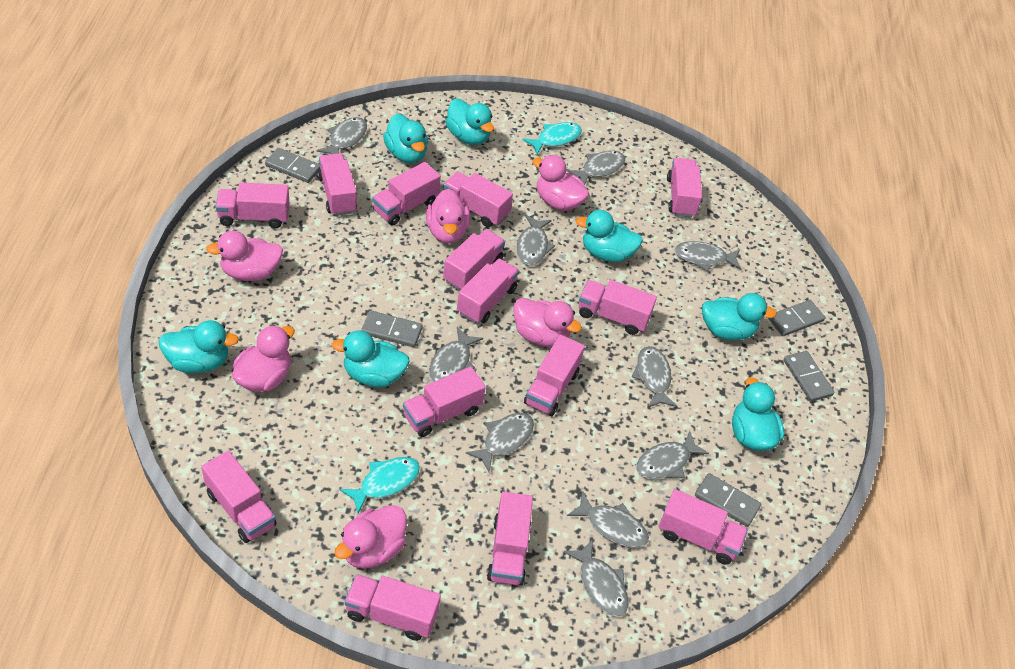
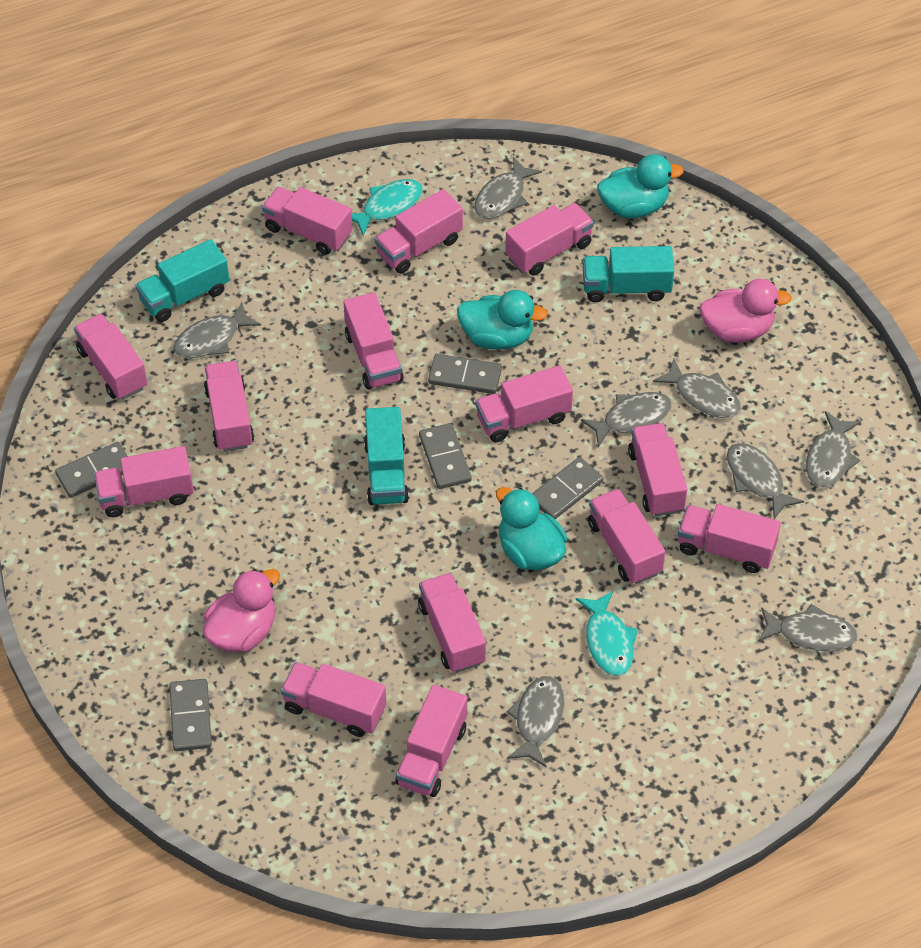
grey fish: 10 -> 8
pink duck: 6 -> 2
turquoise duck: 7 -> 3
turquoise truck: 0 -> 3

